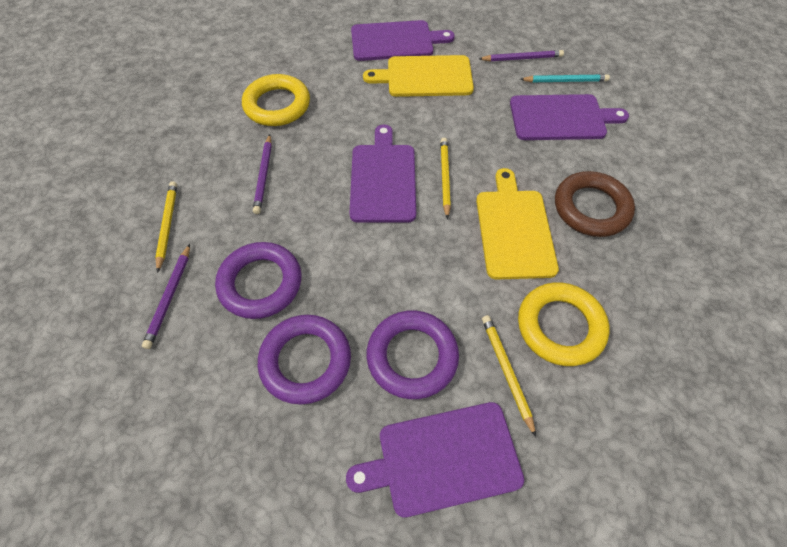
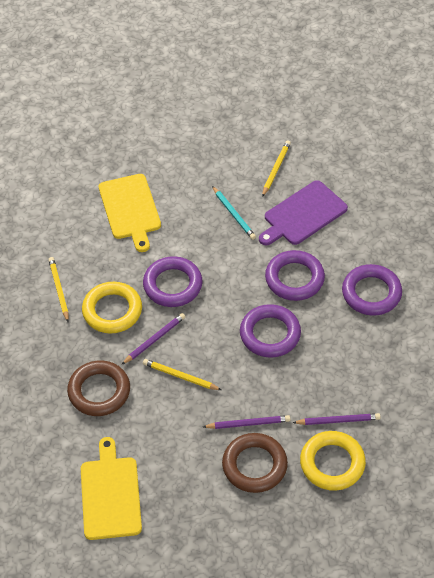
brown ring: 1 -> 2
purple cutting board: 4 -> 1
purple ring: 3 -> 4

